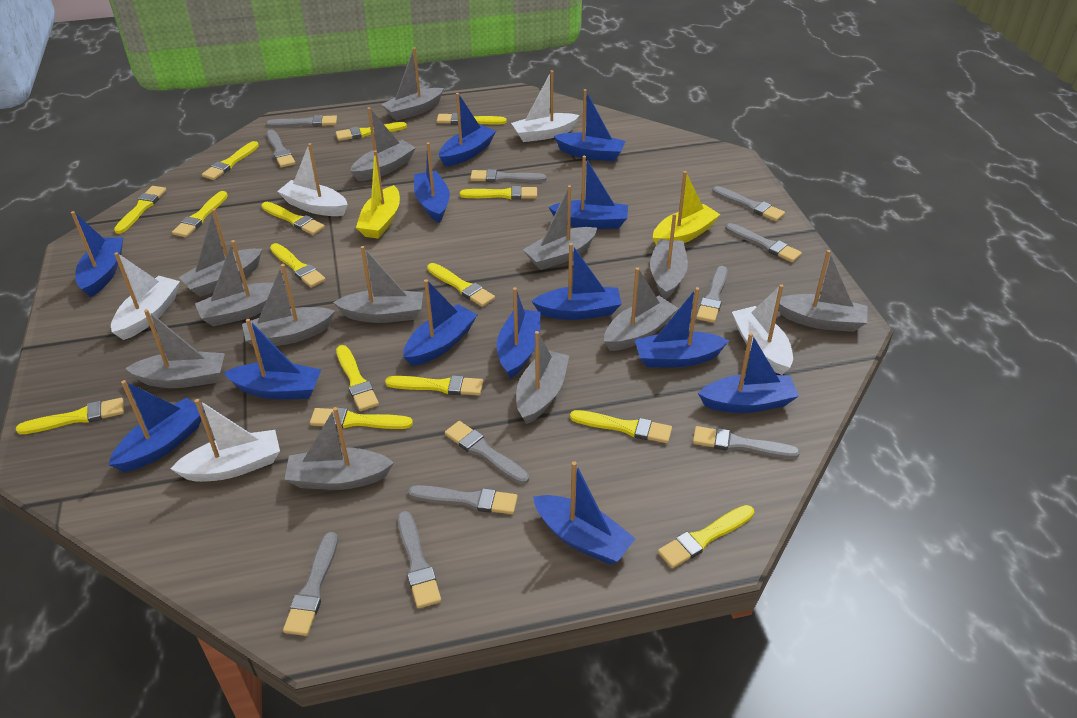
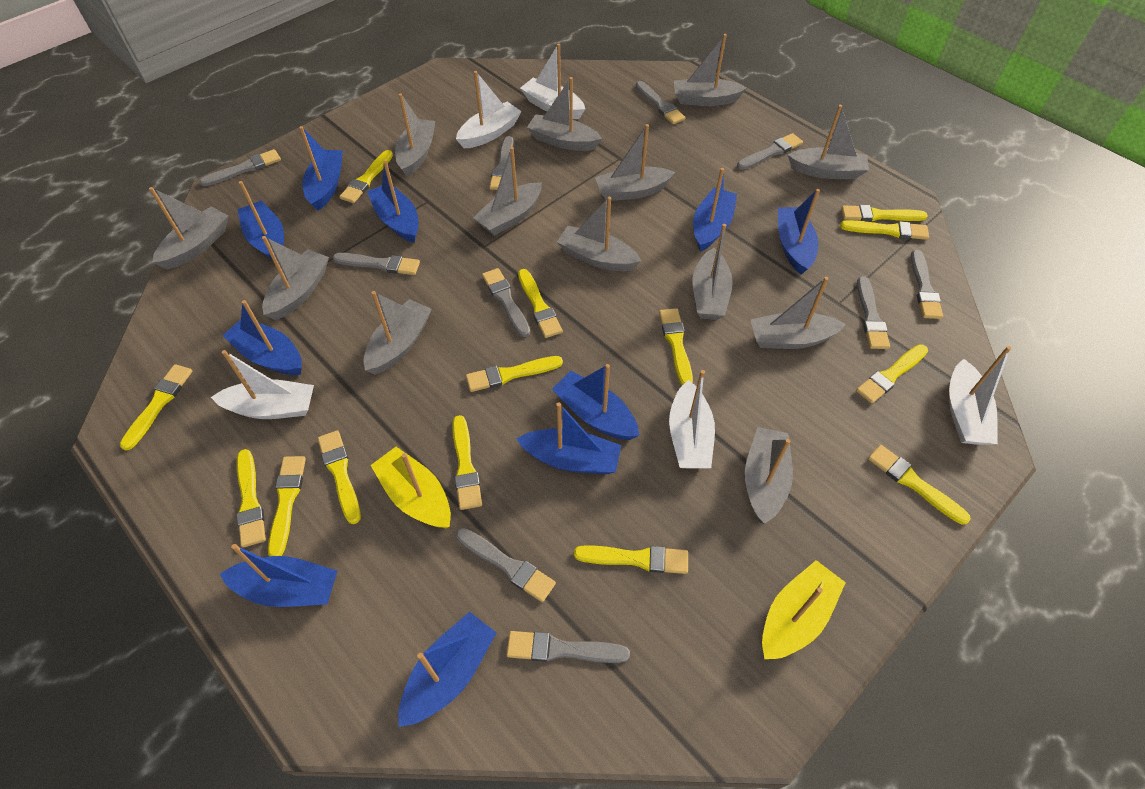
blue boat: 13 -> 10
grey brush: 11 -> 10
yellow brush: 15 -> 14

